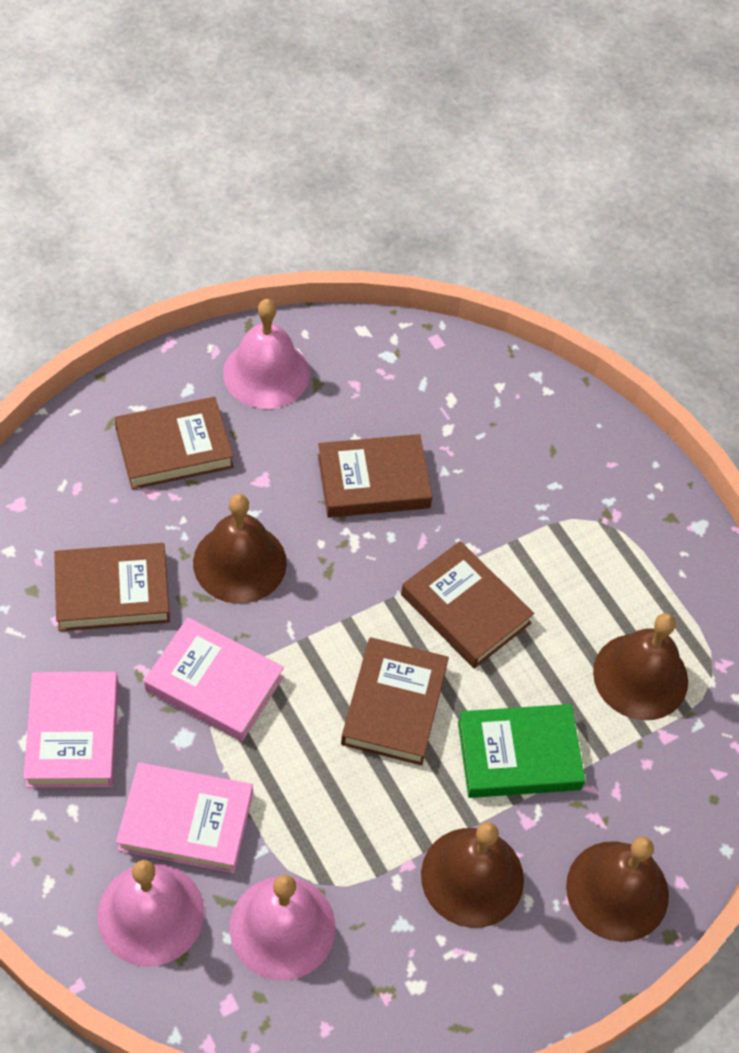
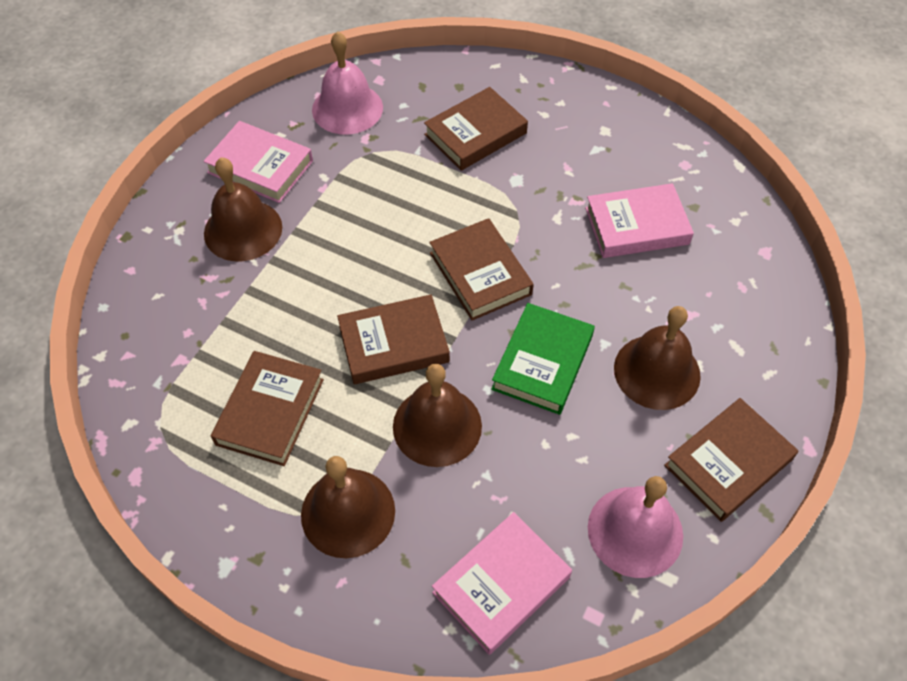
pink bell: 3 -> 2

